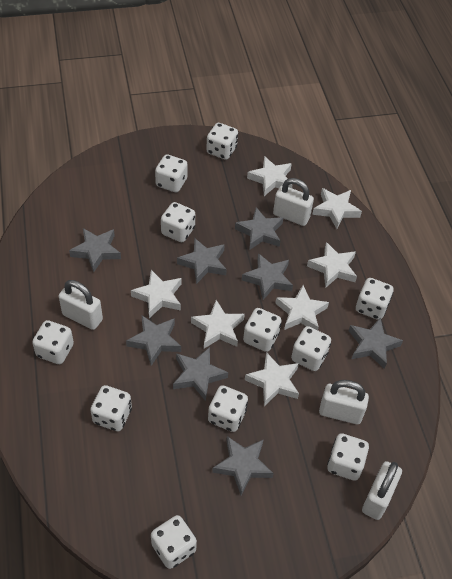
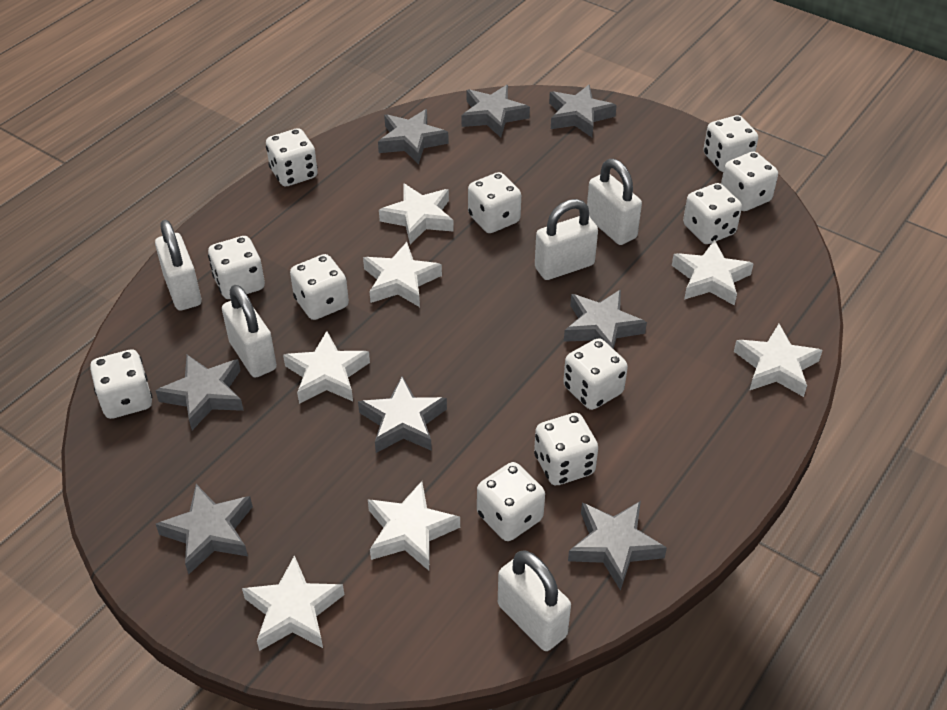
white padlock: 4 -> 5

